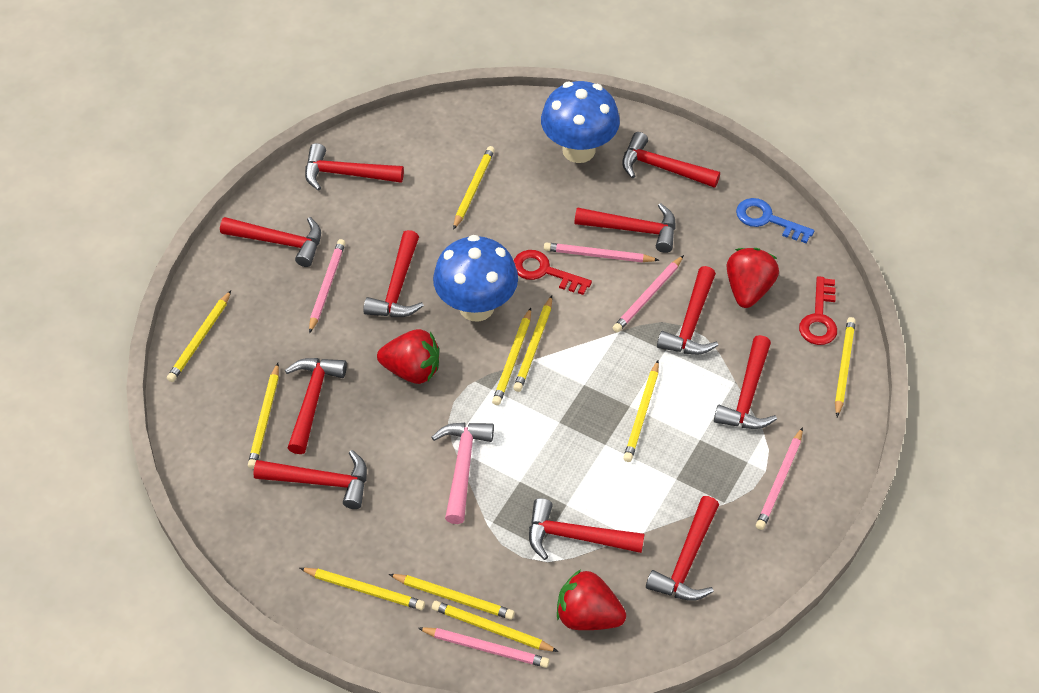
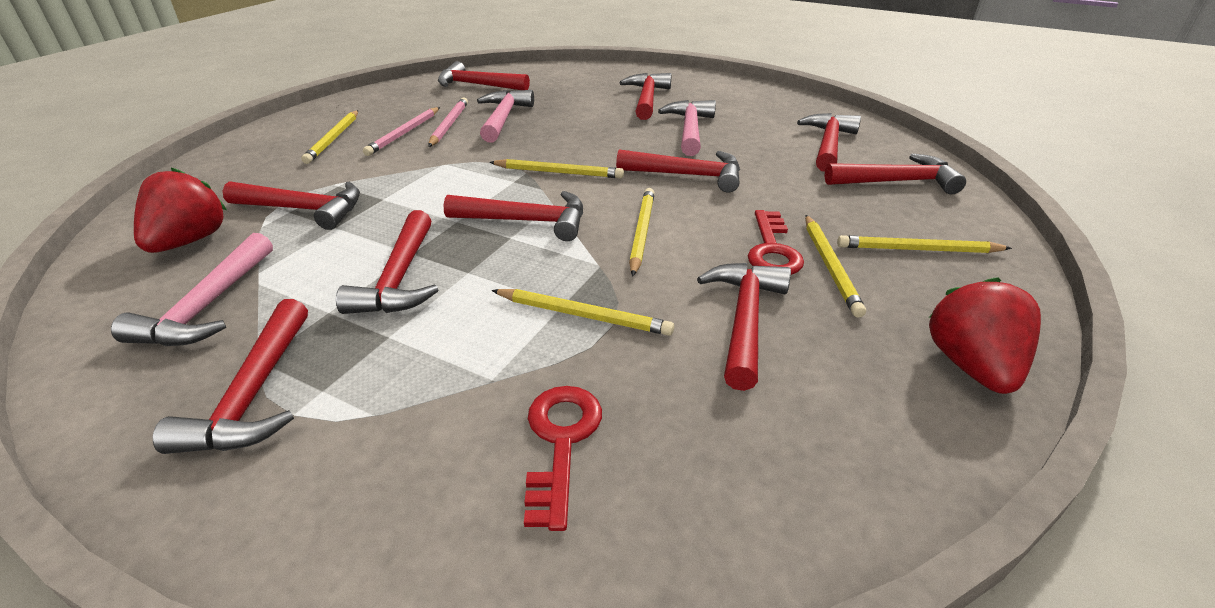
blue key: 1 -> 0
blue mushroom: 2 -> 0
pink hammer: 1 -> 3
pink pencil: 5 -> 2
red hammer: 11 -> 10
red strawberry: 3 -> 2
yellow pencil: 10 -> 6

